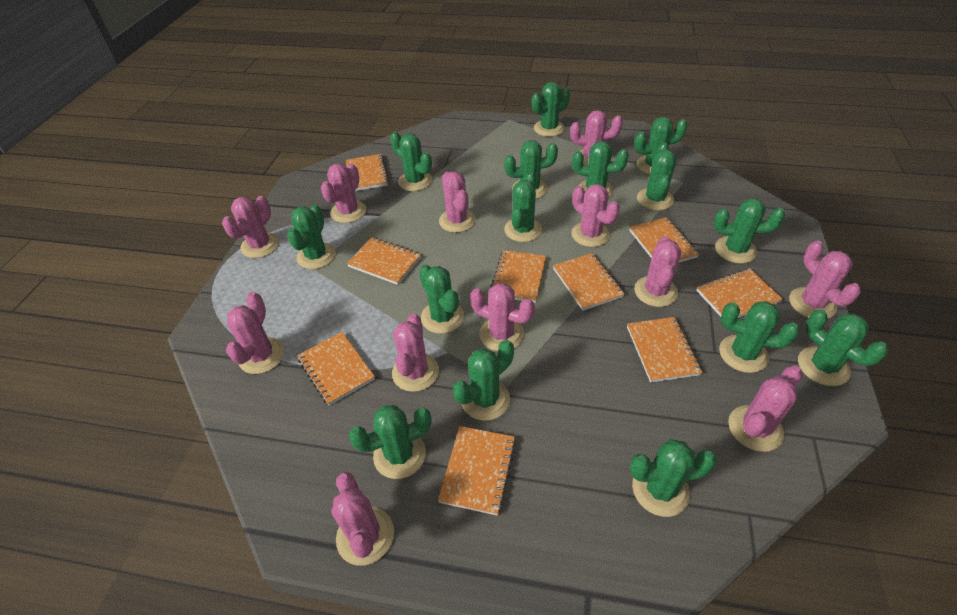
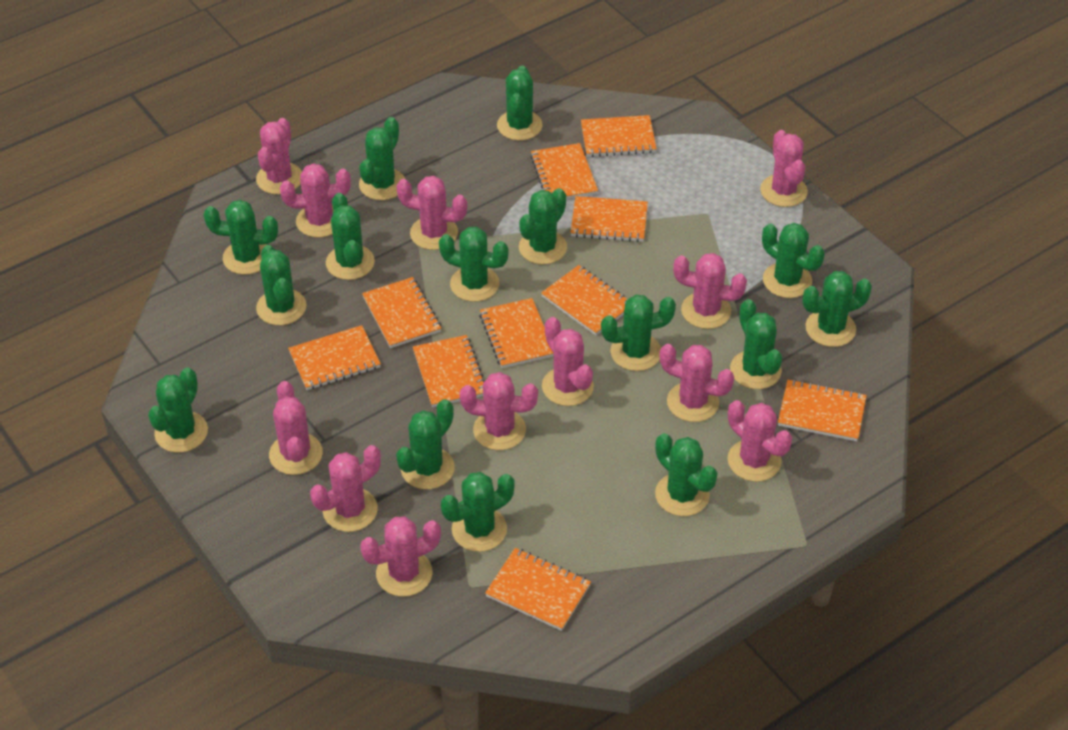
orange notebook: 9 -> 10

